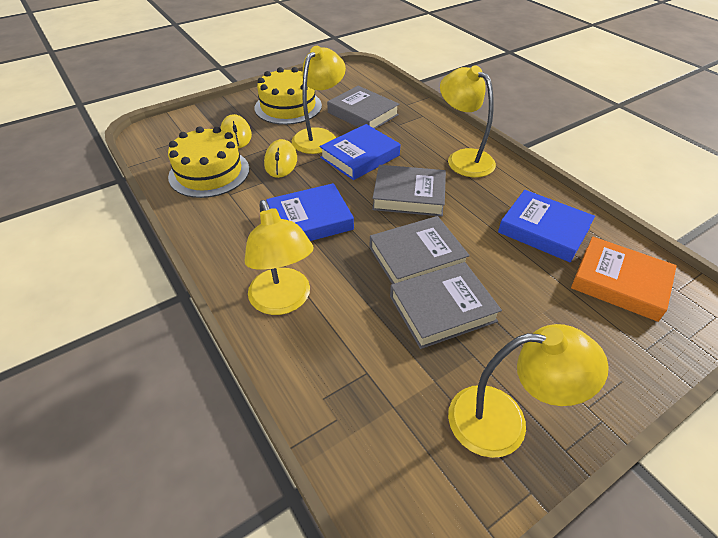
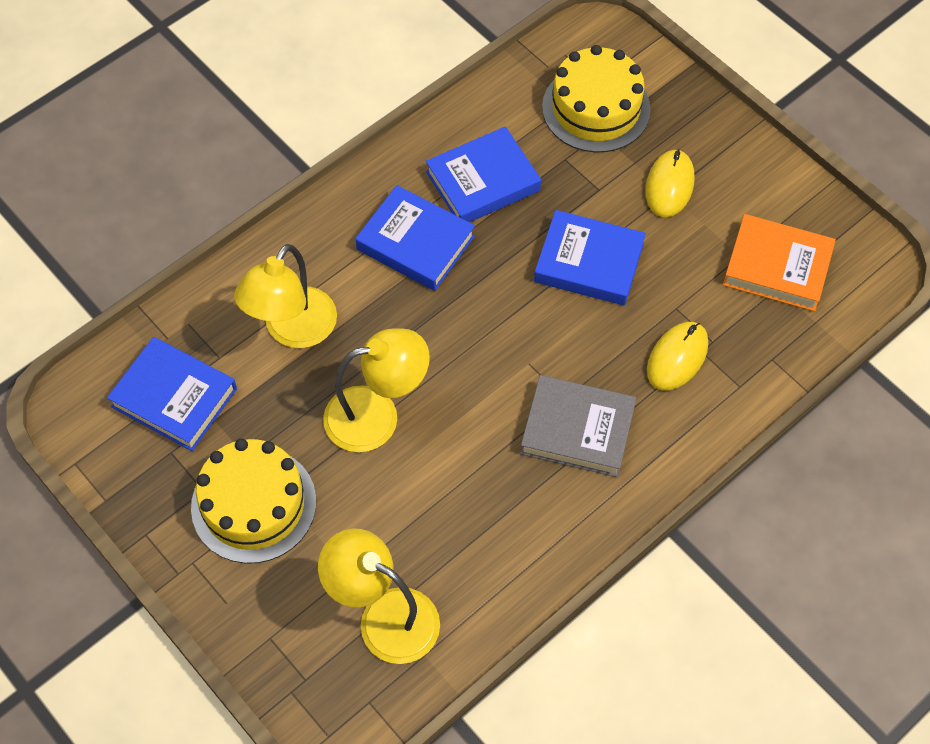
blue book: 3 -> 4
grey book: 4 -> 1
yellow lamp: 4 -> 3

